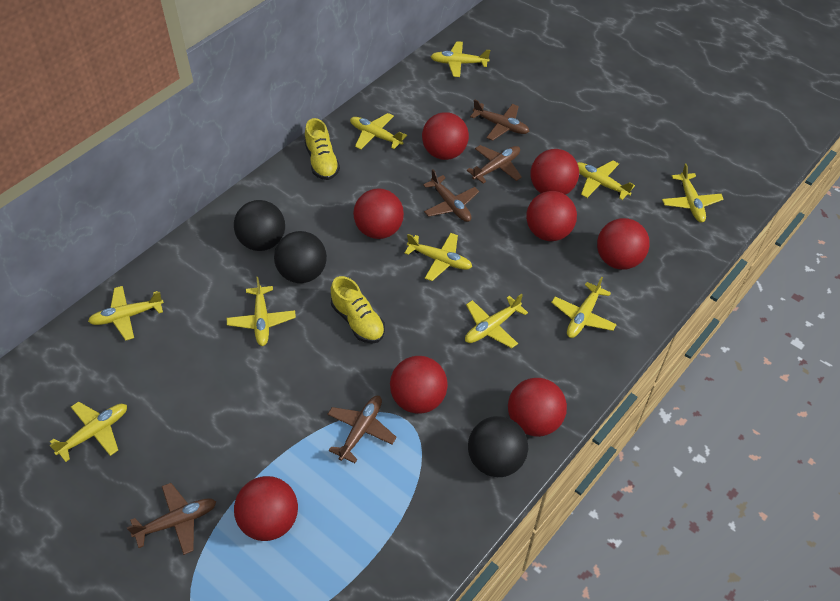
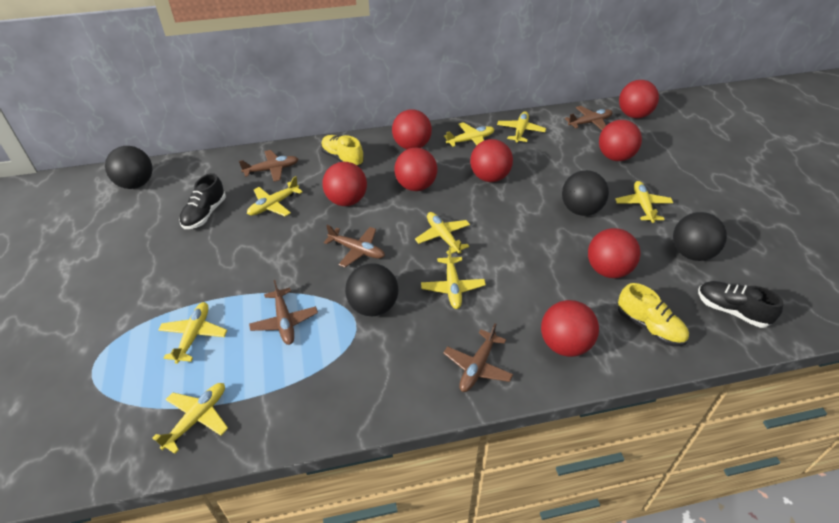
black ball: 3 -> 4
black shoe: 0 -> 2
yellow plane: 10 -> 8

